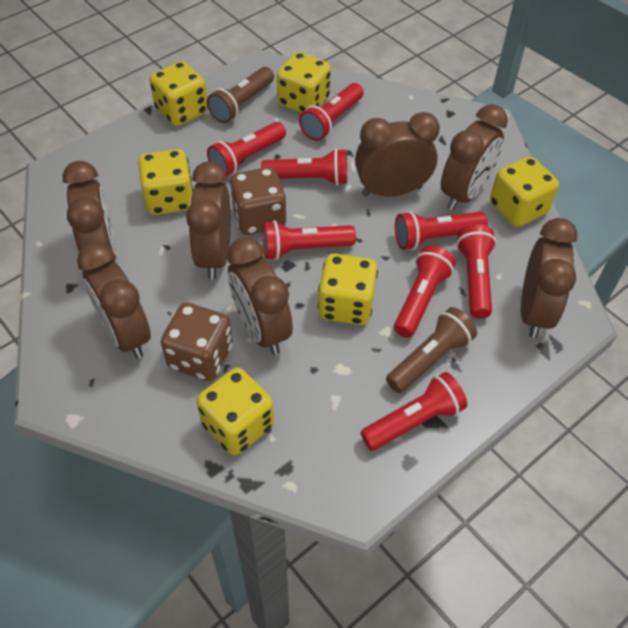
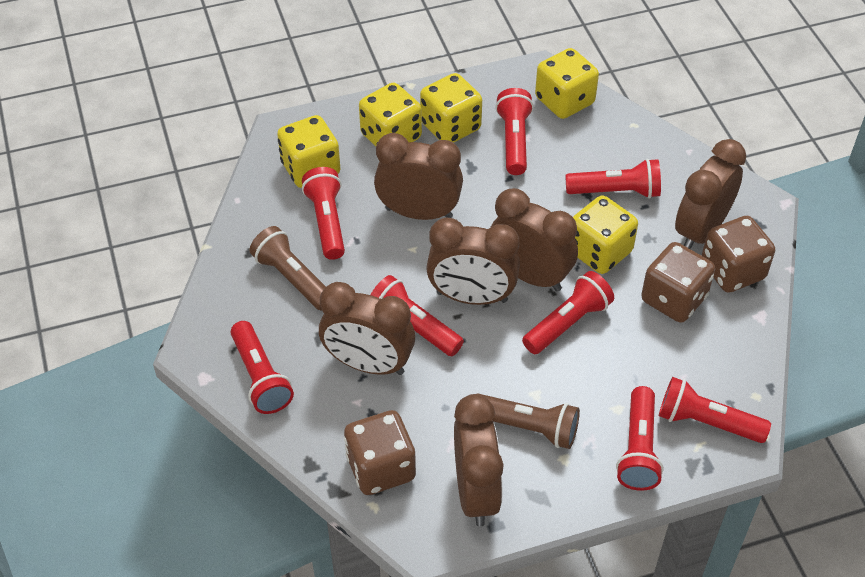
brown clock: 7 -> 6
brown dice: 2 -> 3
yellow dice: 6 -> 5

